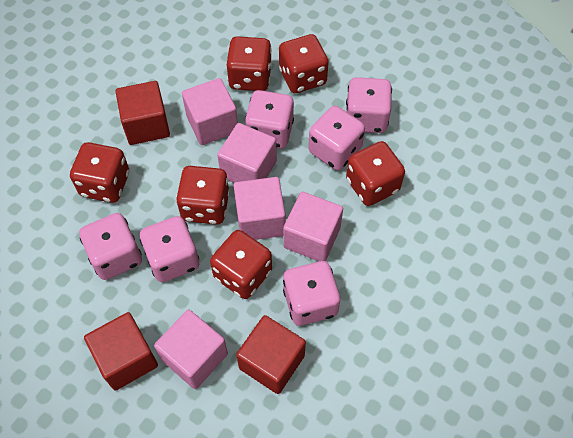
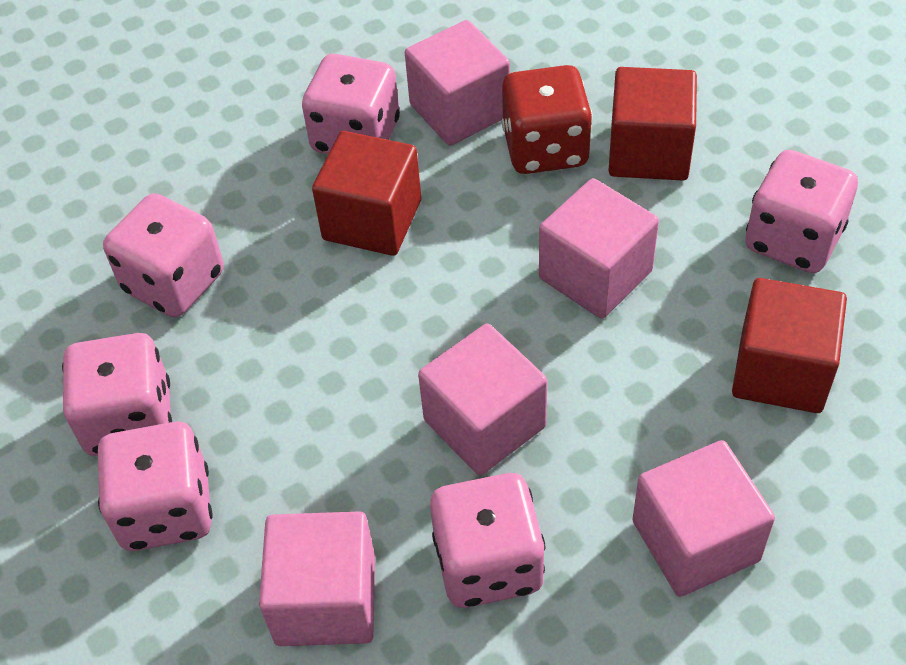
red dice: 6 -> 1

